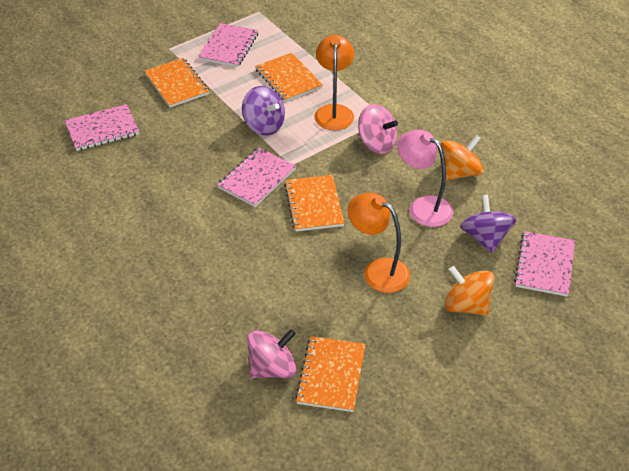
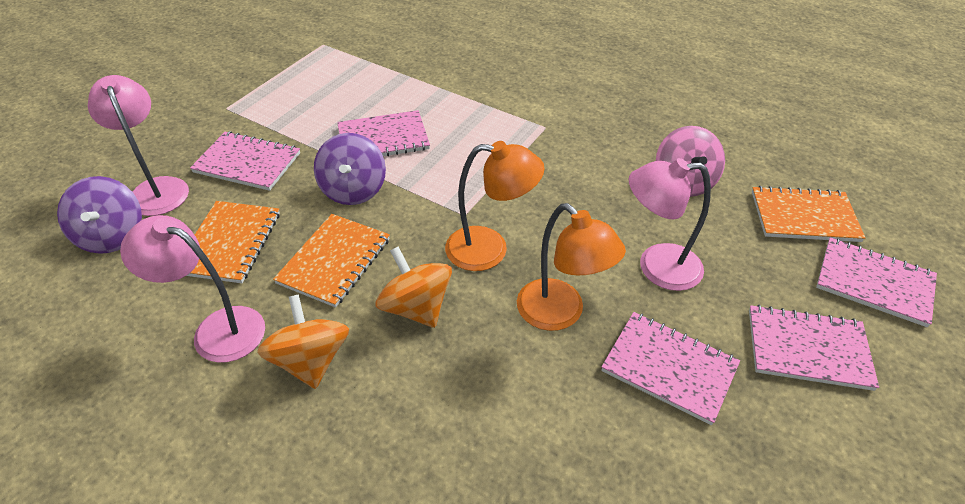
orange notebook: 4 -> 3
pink lamp: 1 -> 3
pink notebook: 4 -> 5
pink spinning top: 2 -> 1

